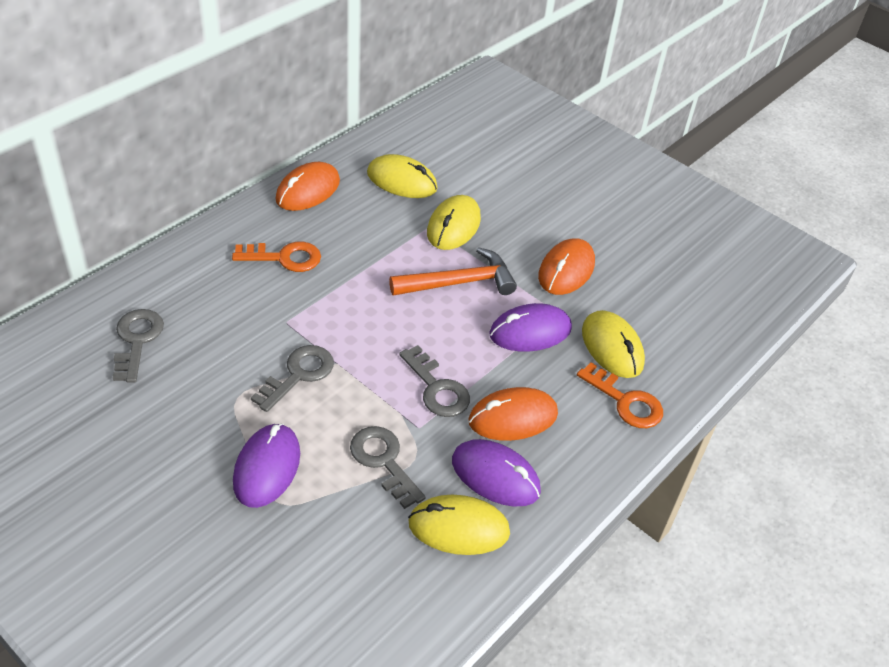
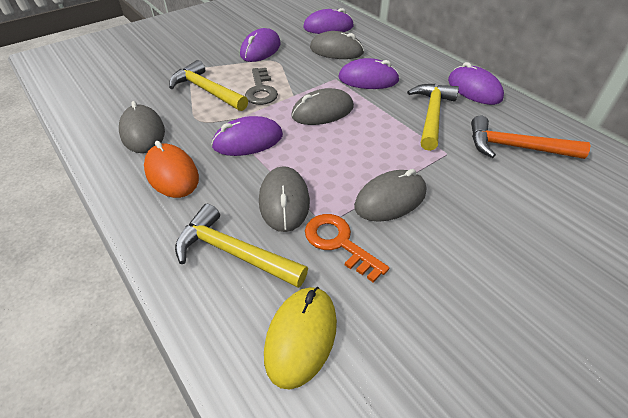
grey key: 4 -> 1
grey mouse: 0 -> 5
orange key: 2 -> 1
orange mouse: 3 -> 1
purple mouse: 3 -> 5
yellow hammer: 0 -> 3
yellow mouse: 4 -> 1

